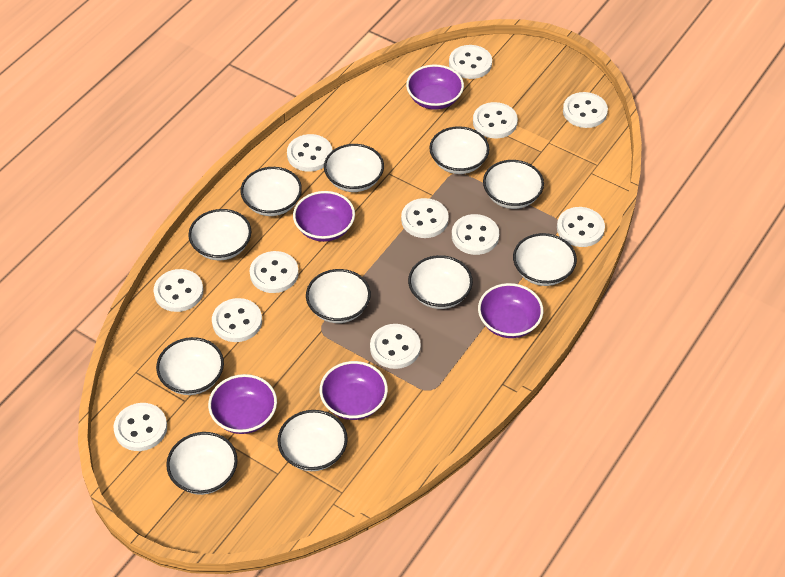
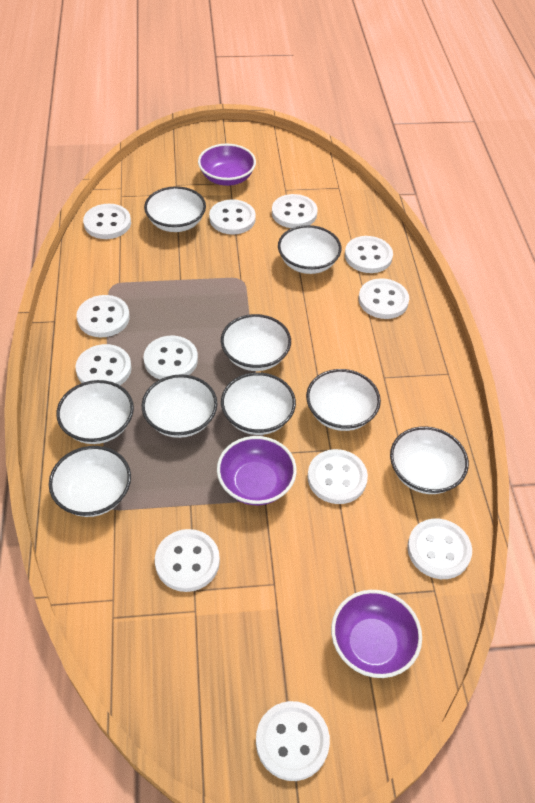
purple bowl: 5 -> 3
white bowl: 11 -> 9

